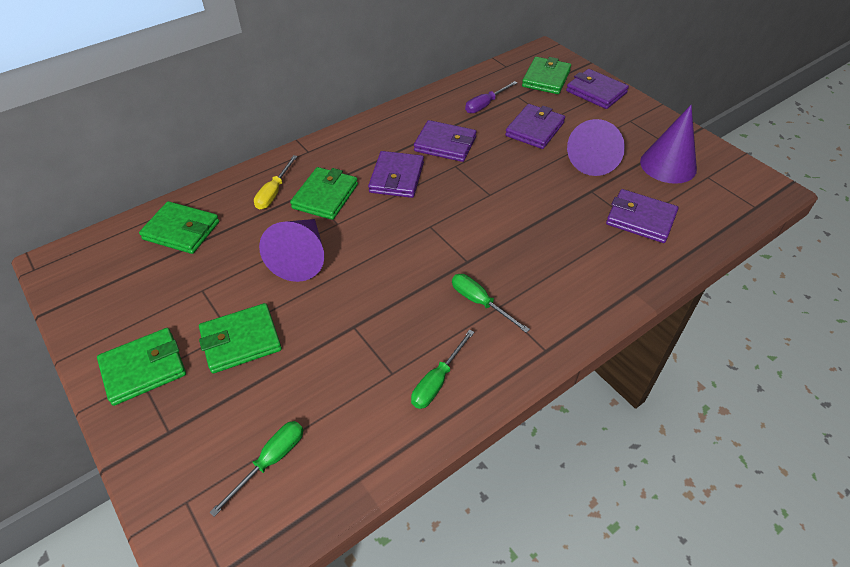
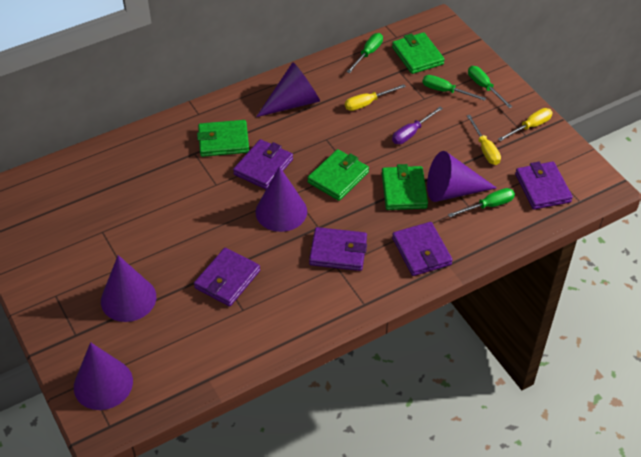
green screwdriver: 3 -> 4
green wallet: 5 -> 4
purple cone: 3 -> 5
yellow screwdriver: 1 -> 3

